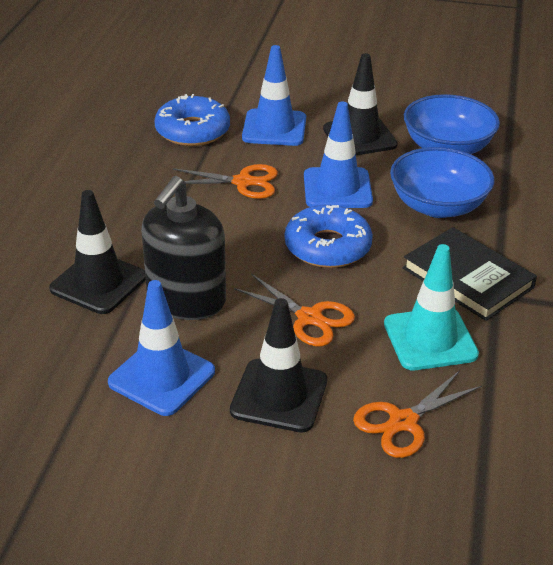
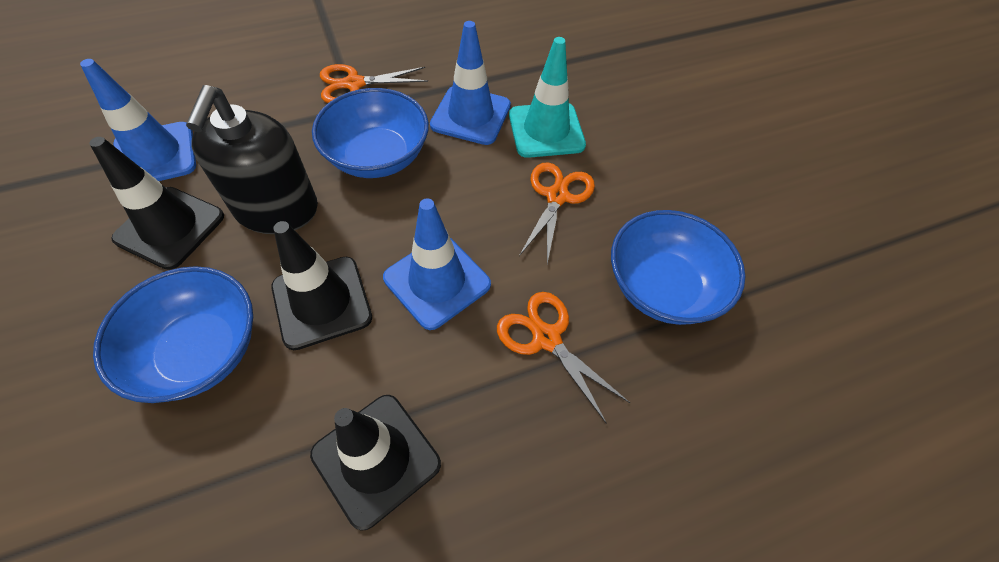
black book: 1 -> 0
blue bowl: 2 -> 3
blue donut: 2 -> 0

